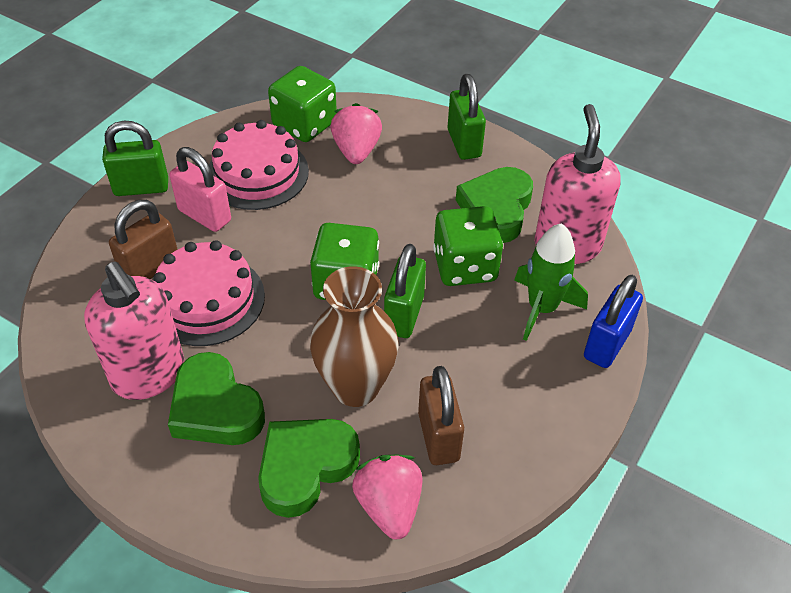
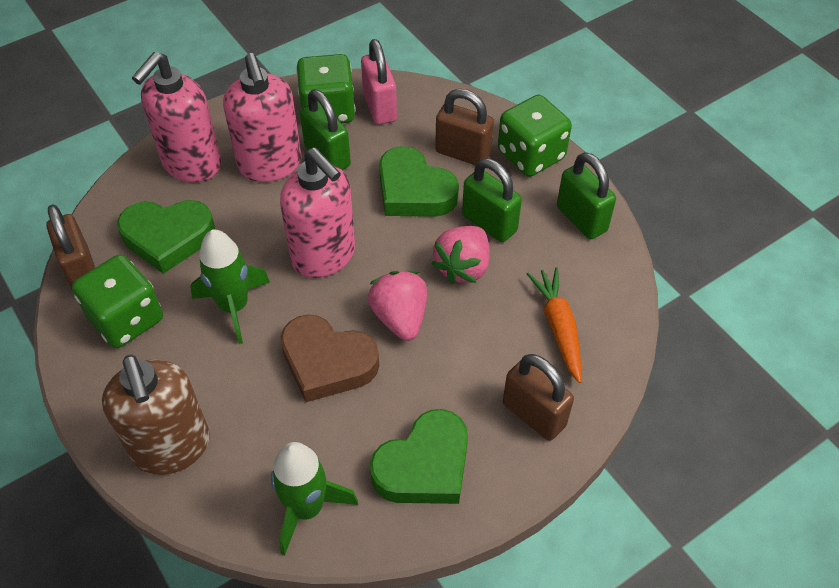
blue padlock: 1 -> 0
brown heart: 0 -> 1
brown padlock: 2 -> 3
brown soap dispenser: 0 -> 1
brown vase: 1 -> 0
green rocket: 1 -> 2
orange carrot: 0 -> 1
pink cake: 2 -> 0
pink soap dispenser: 2 -> 3

